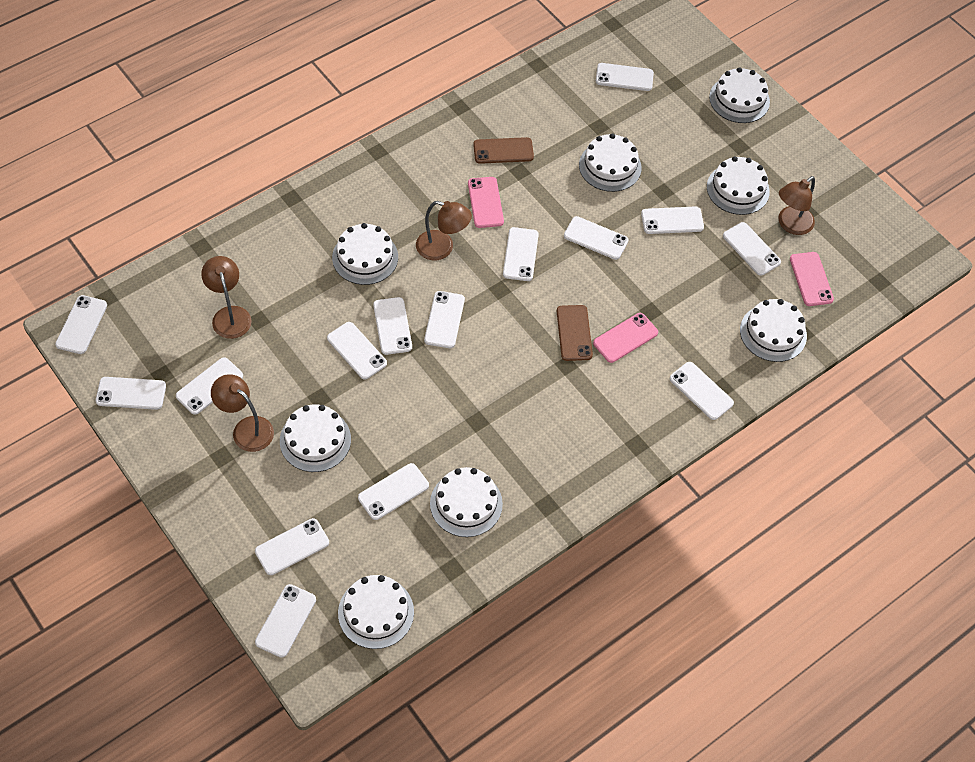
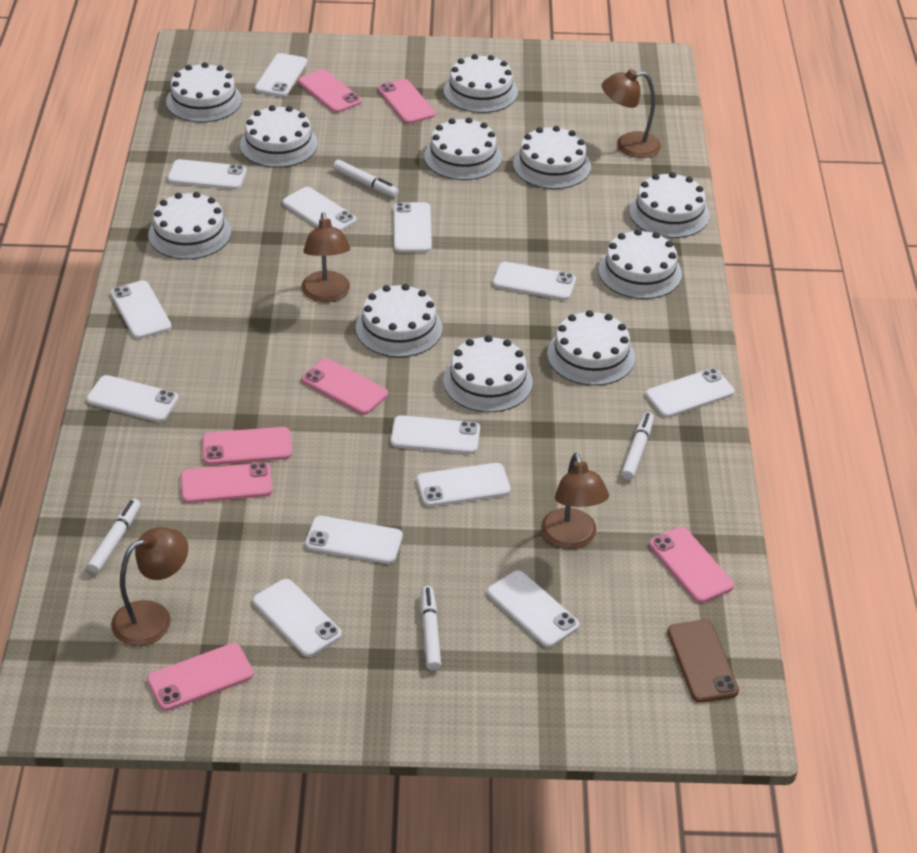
brown phone: 2 -> 1
pink phone: 3 -> 7
white cake: 8 -> 11
white marker: 0 -> 4
white phone: 15 -> 13

